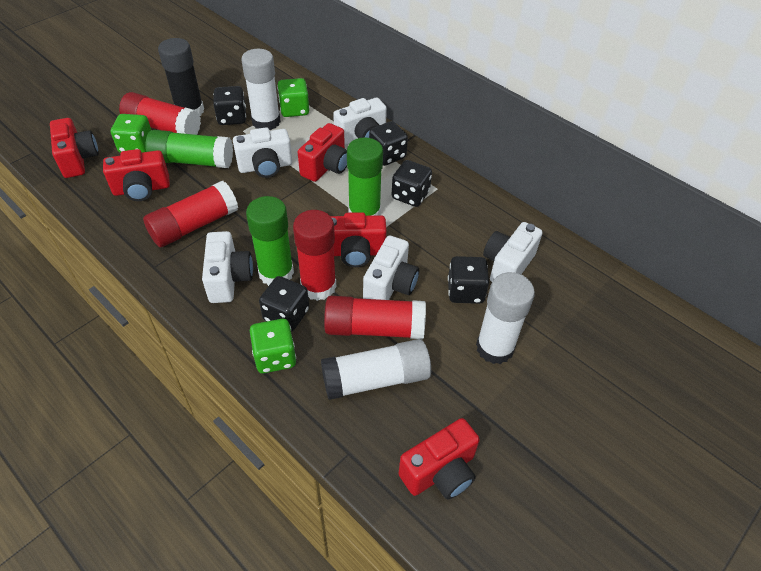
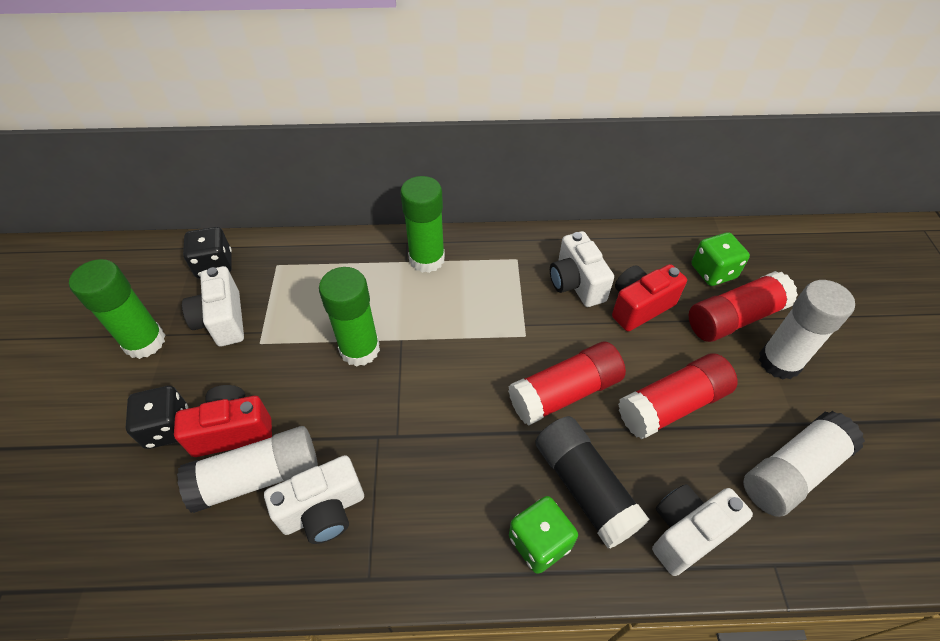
black dice: 5 -> 2
green dice: 3 -> 2
red camera: 5 -> 2
red glue stick: 4 -> 3
white camera: 5 -> 4

